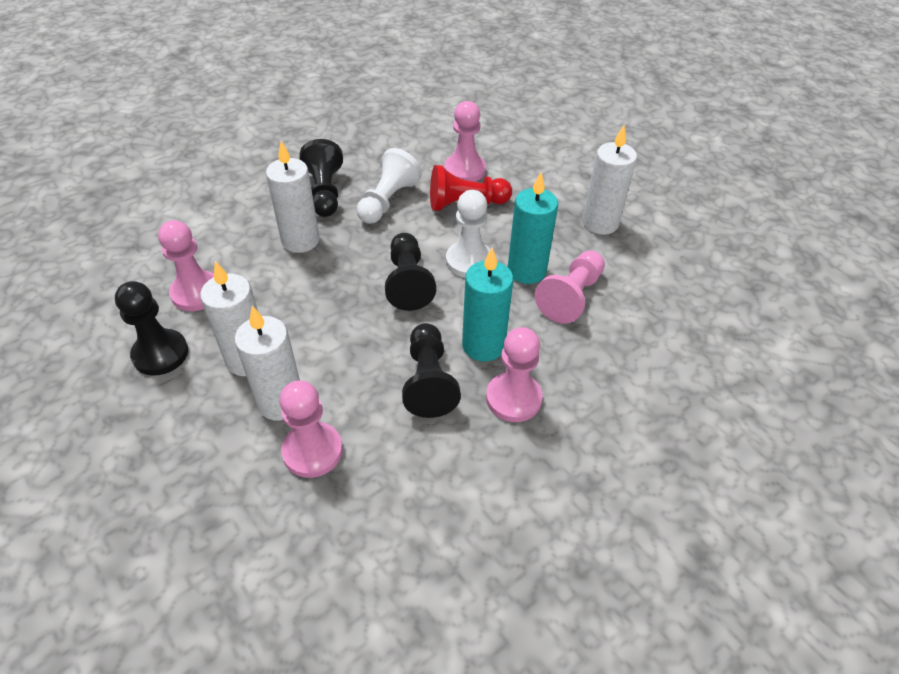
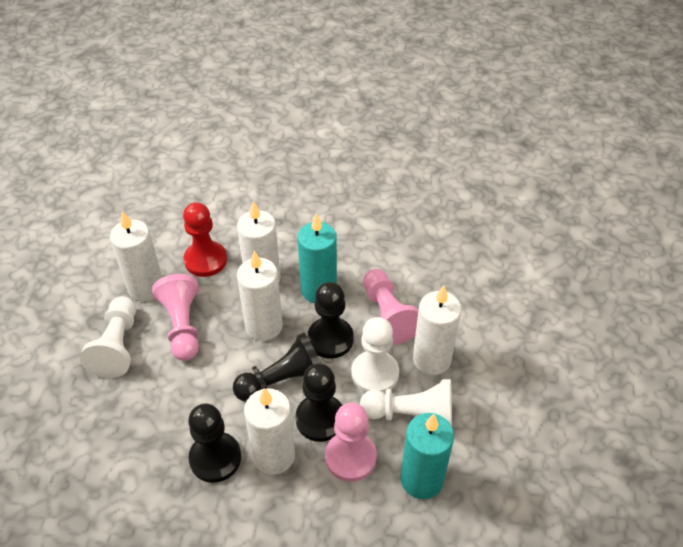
pink pawn: 5 -> 3
white candle: 4 -> 5
white pawn: 2 -> 3

